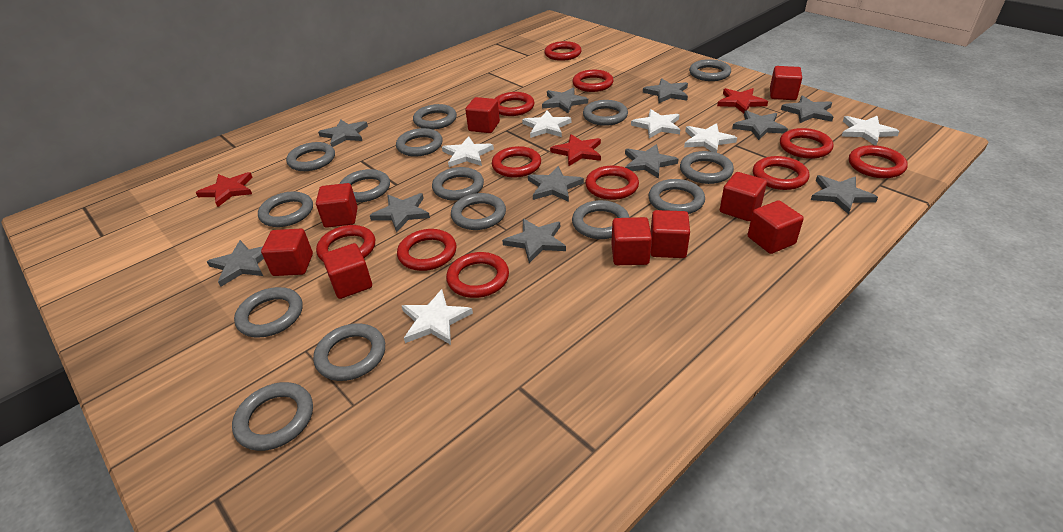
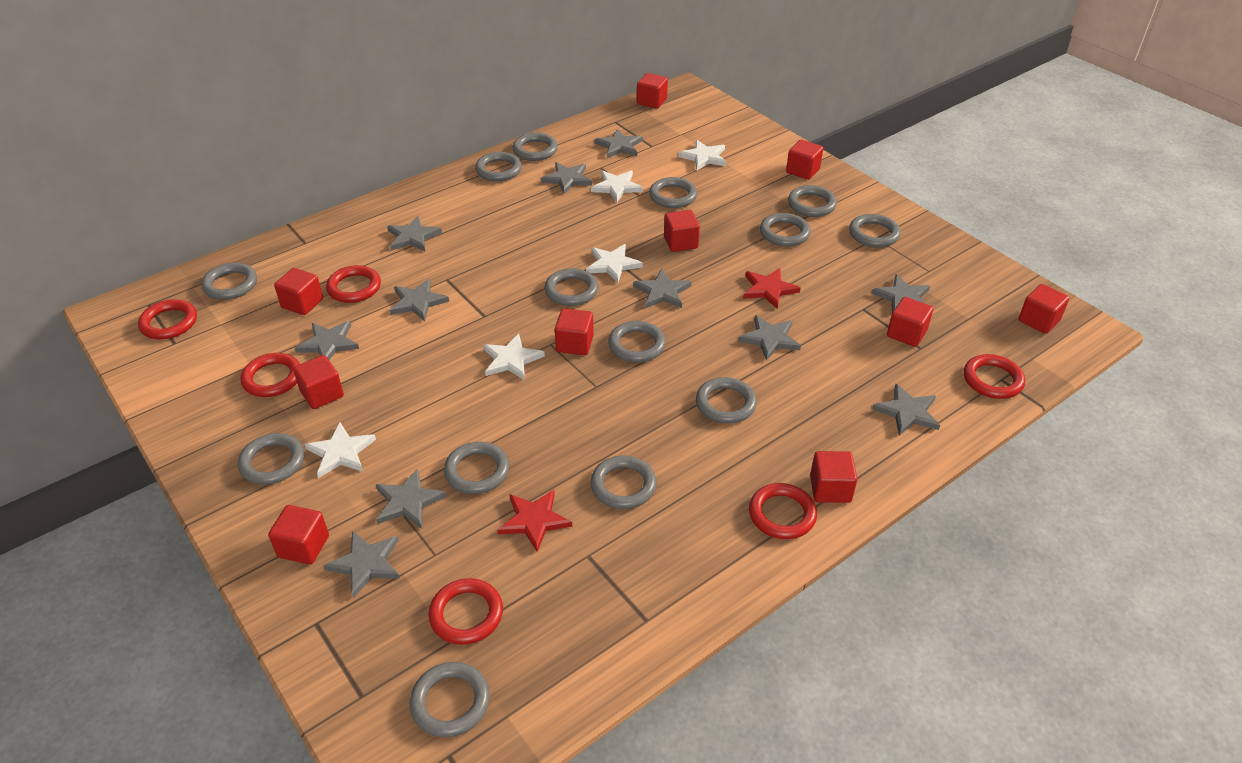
grey ring: 15 -> 14
red cube: 9 -> 10
red ring: 11 -> 6
red star: 3 -> 2
white star: 6 -> 5

